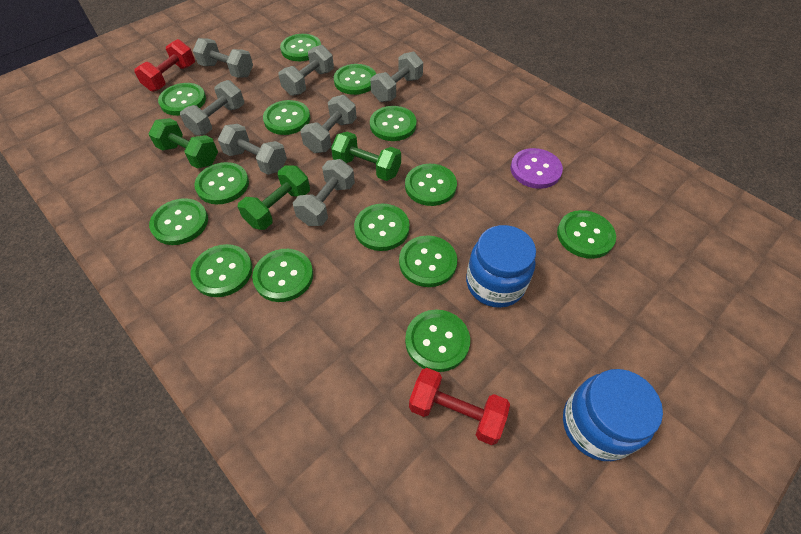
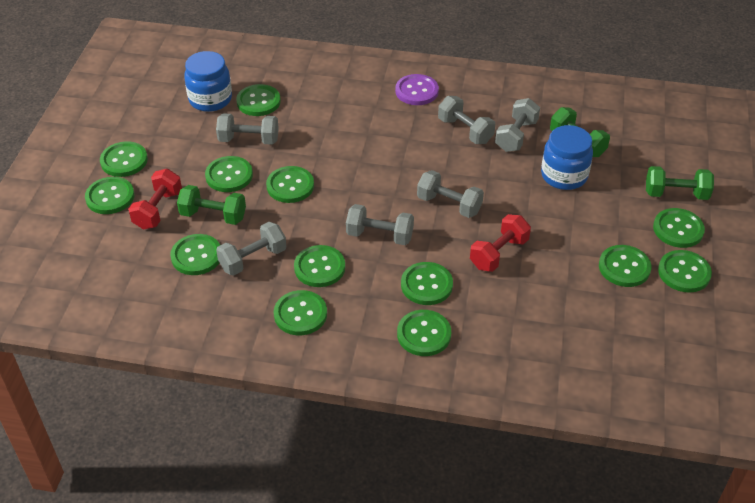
green button: 14 -> 13
grey dumbbell: 7 -> 6

